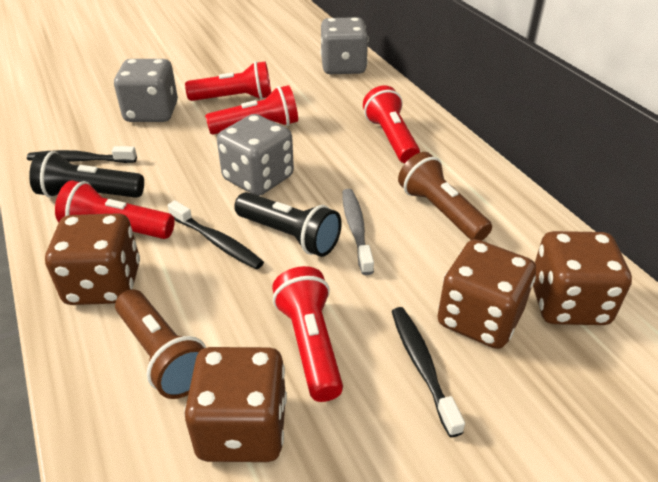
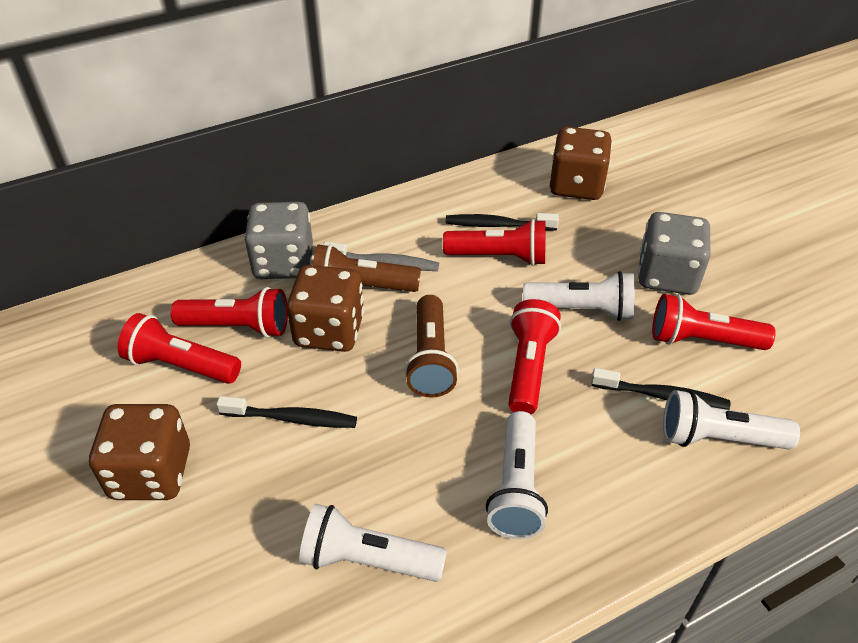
black flashlight: 2 -> 0
brown dice: 4 -> 3
grey dice: 3 -> 2
white flashlight: 0 -> 4

